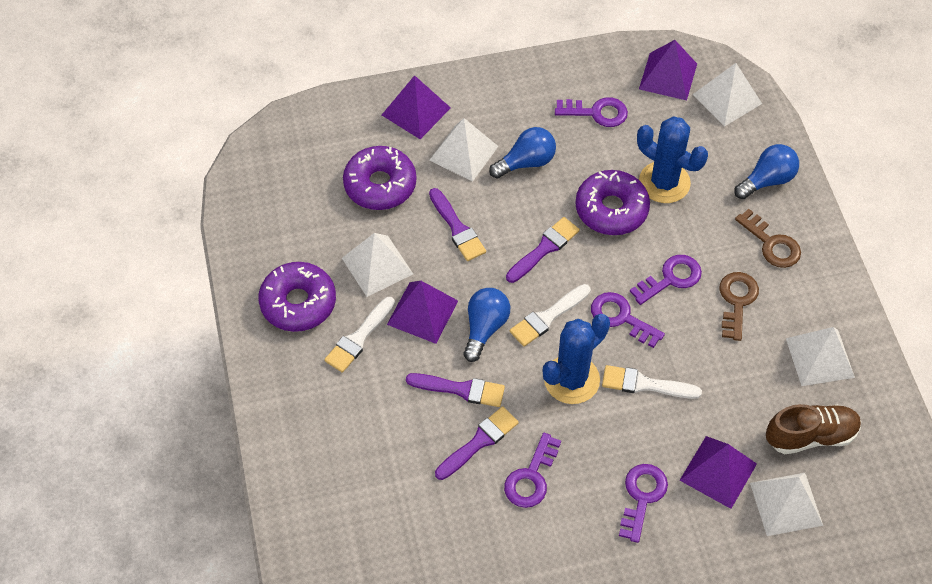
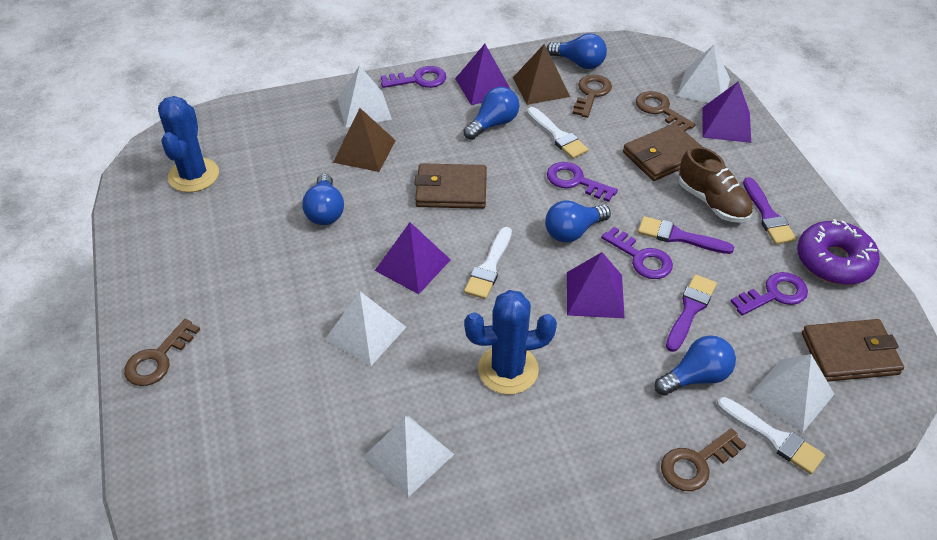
blue light bulb: 3 -> 5
brown key: 2 -> 4
brown pyramid: 0 -> 2
brown wallet: 0 -> 3
purple brush: 4 -> 3
purple donut: 3 -> 1
purple key: 5 -> 4

